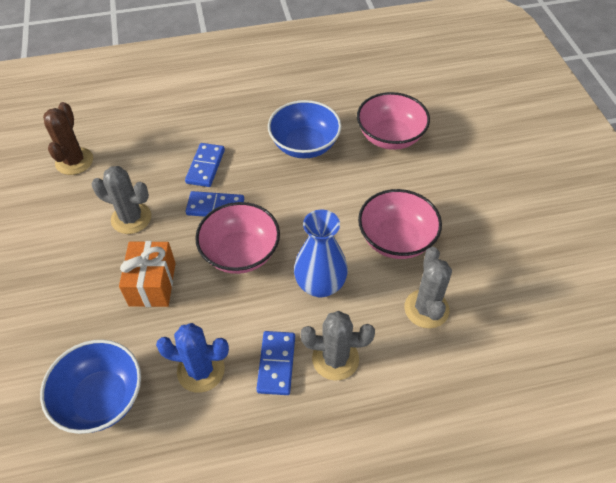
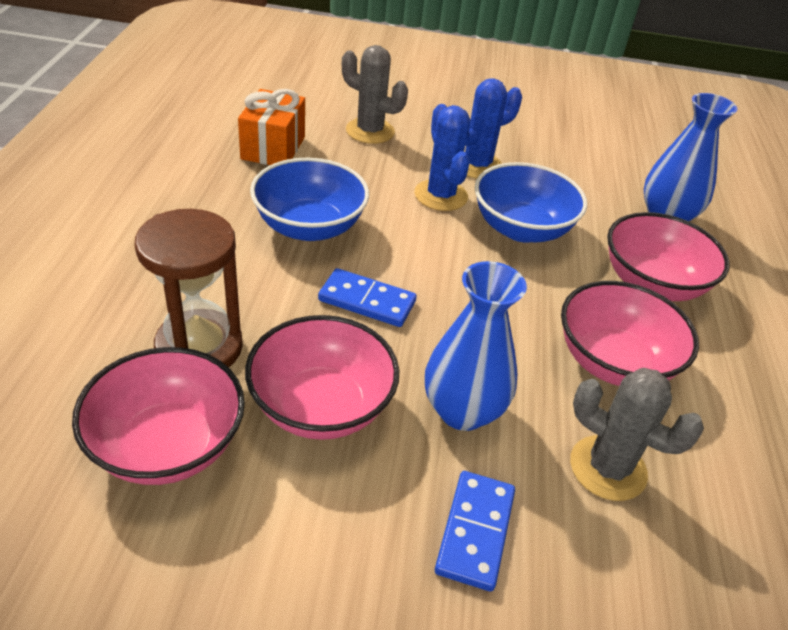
blue cactus: 1 -> 2
blue domino: 3 -> 2
blue vase: 1 -> 2
brown cactus: 1 -> 0
brown hourglass: 0 -> 1
grey cactus: 3 -> 2
pink bowl: 3 -> 4

